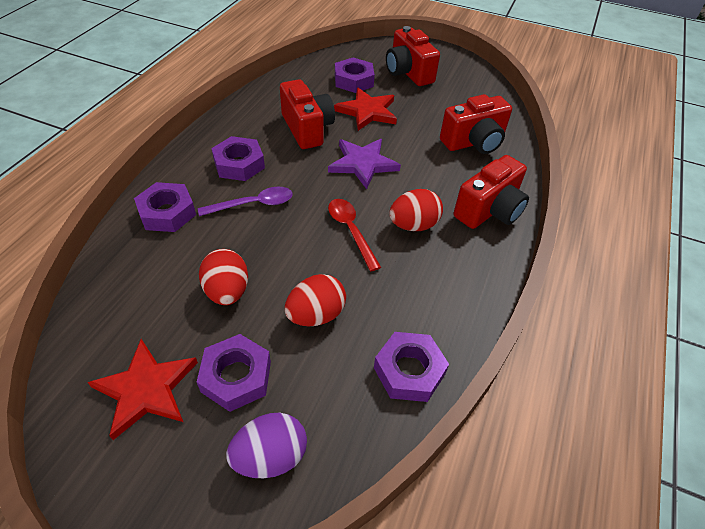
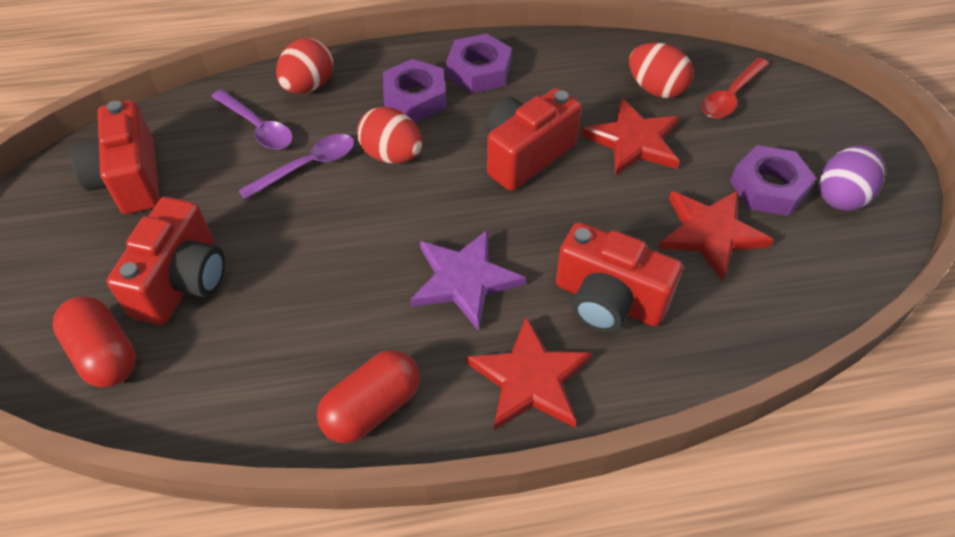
purple nut: 5 -> 3
purple spoon: 1 -> 2
red capsule: 0 -> 2
red star: 2 -> 3

